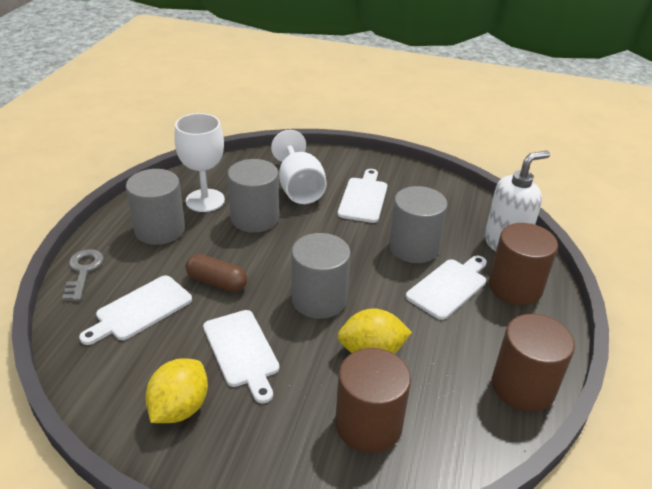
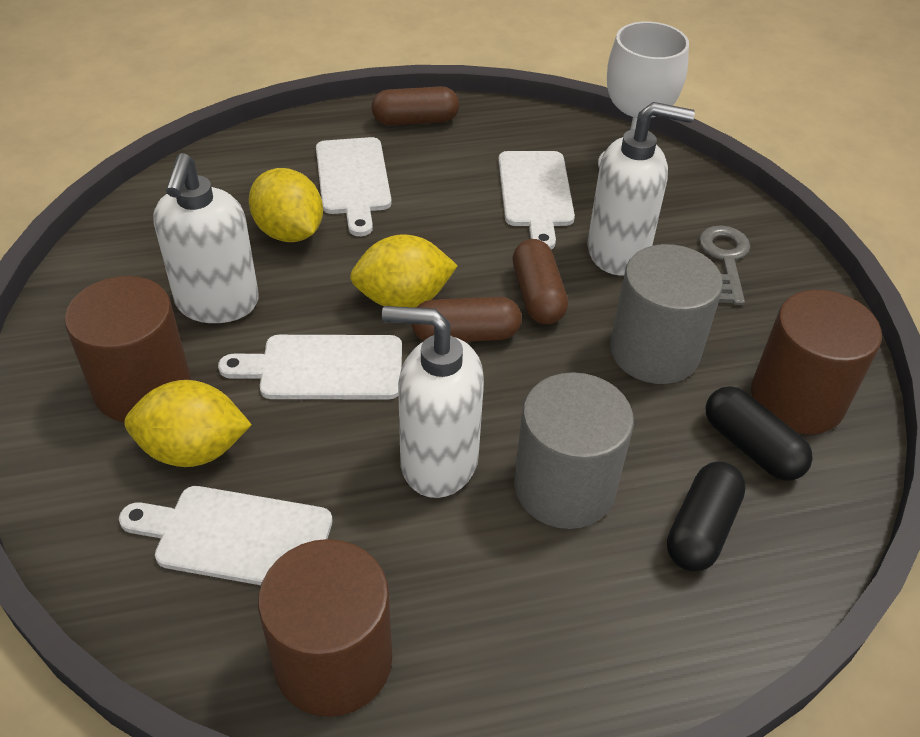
black capsule: 0 -> 2
brown capsule: 1 -> 3
grey cylinder: 4 -> 2
white goblet: 2 -> 1
white soap dispenser: 1 -> 3
yellow lemon: 2 -> 3

